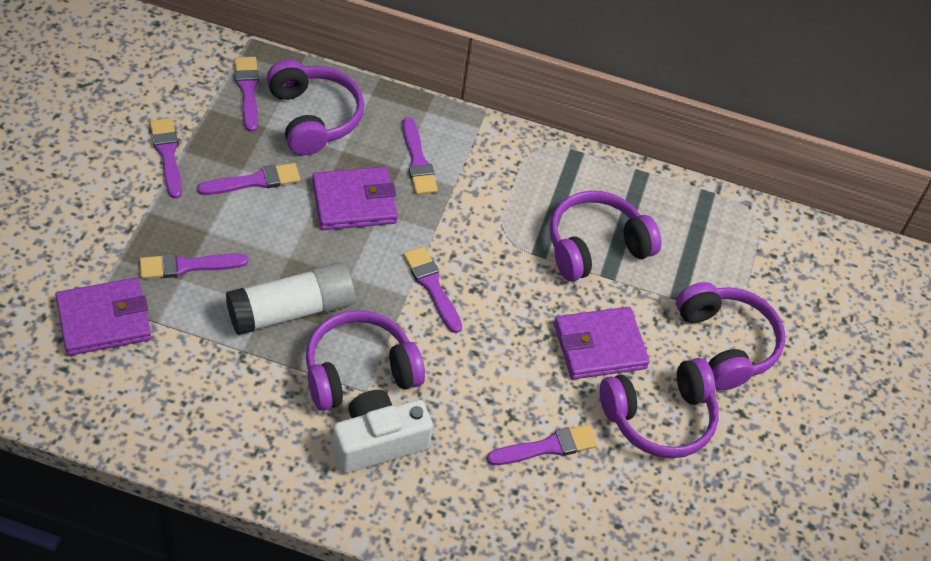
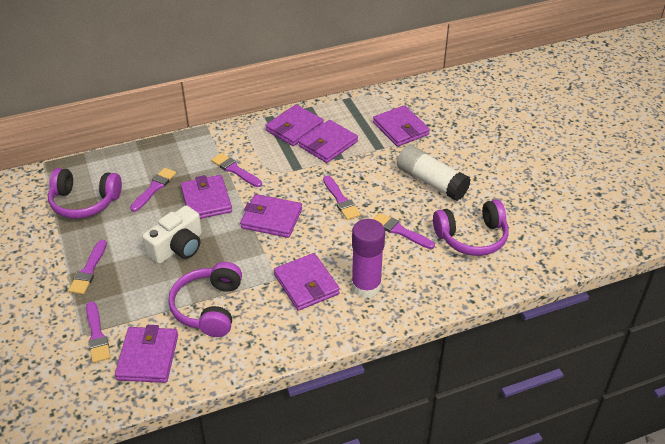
purple brush: 7 -> 6
purple glue stick: 0 -> 1
purple headphones: 5 -> 3
purple wallet: 3 -> 7

